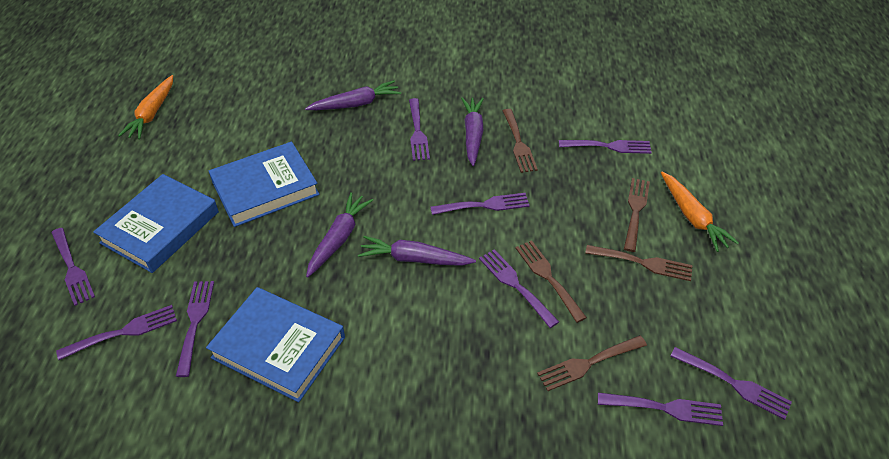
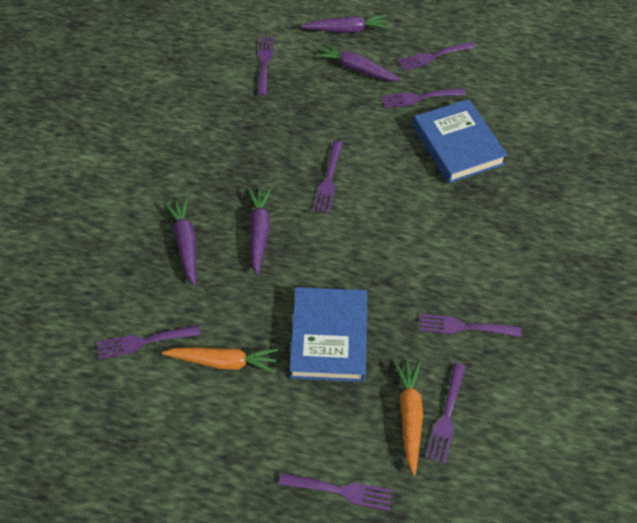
blue book: 3 -> 2
brown fork: 5 -> 0
purple fork: 9 -> 8

